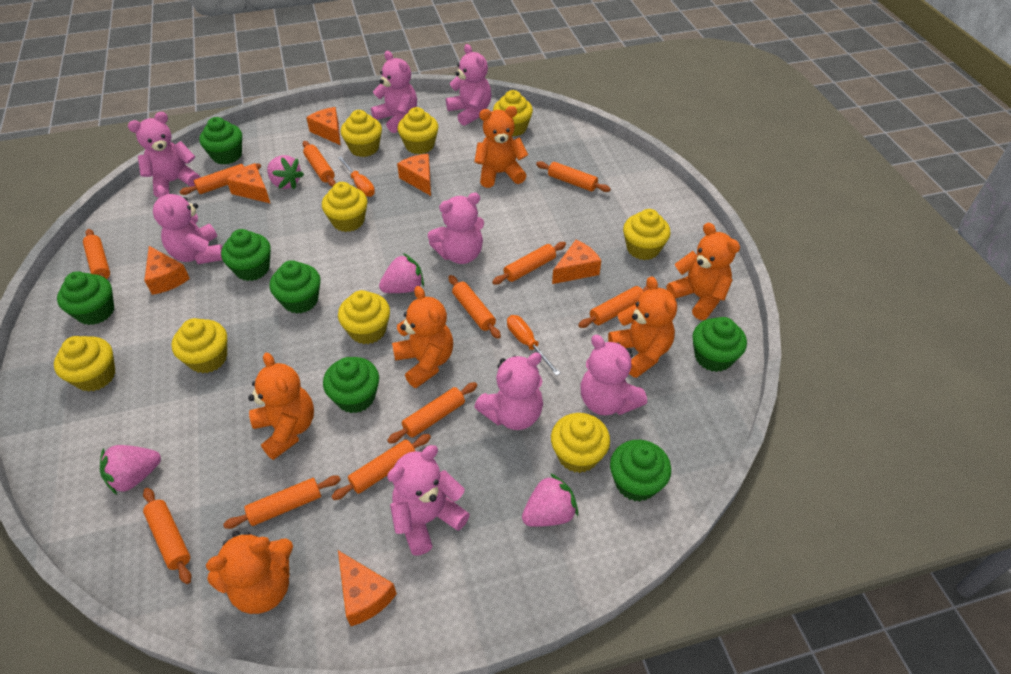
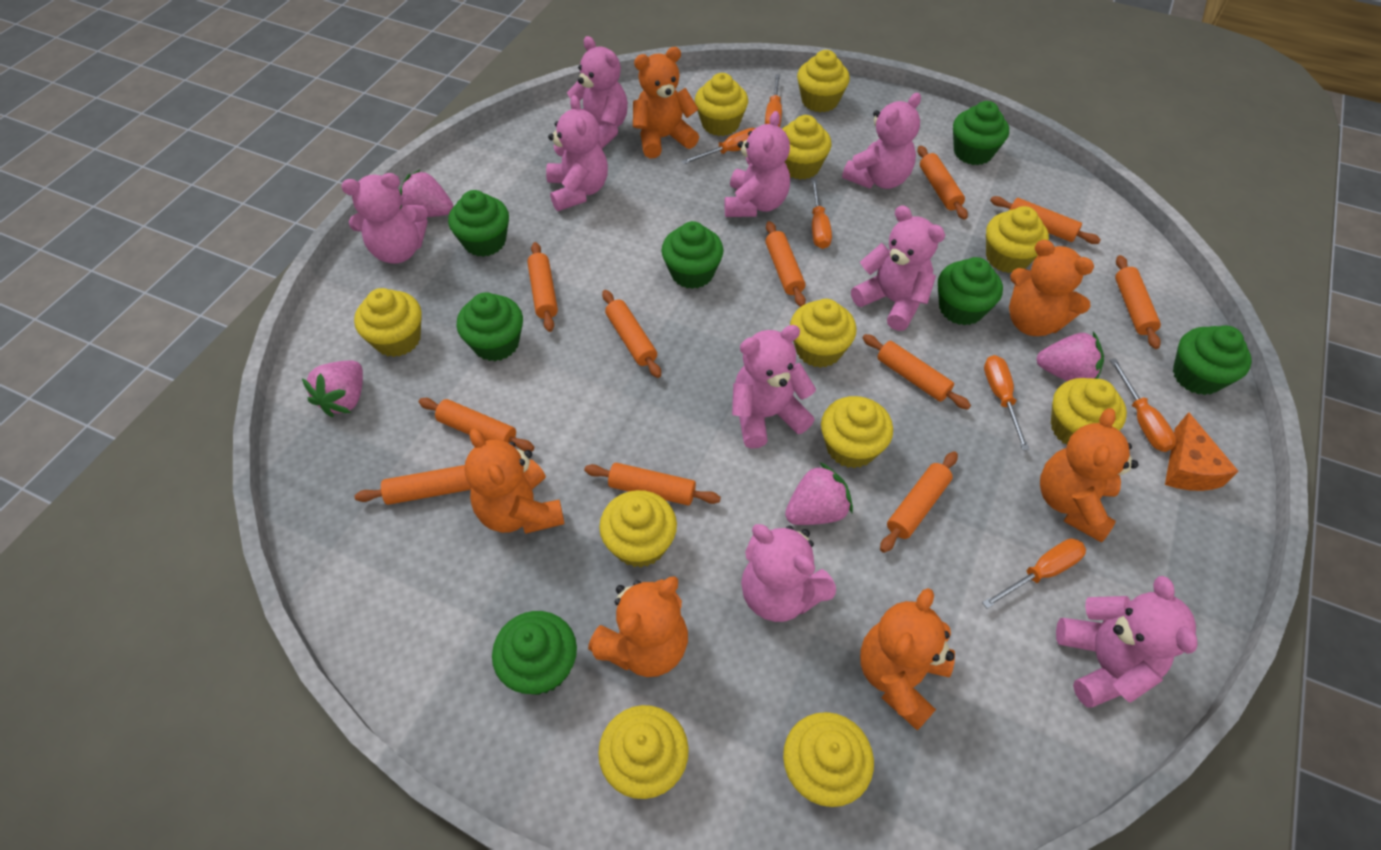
orange cheese: 6 -> 1
orange screwdriver: 2 -> 6
pink teddy bear: 8 -> 9
yellow cupcake: 9 -> 11

